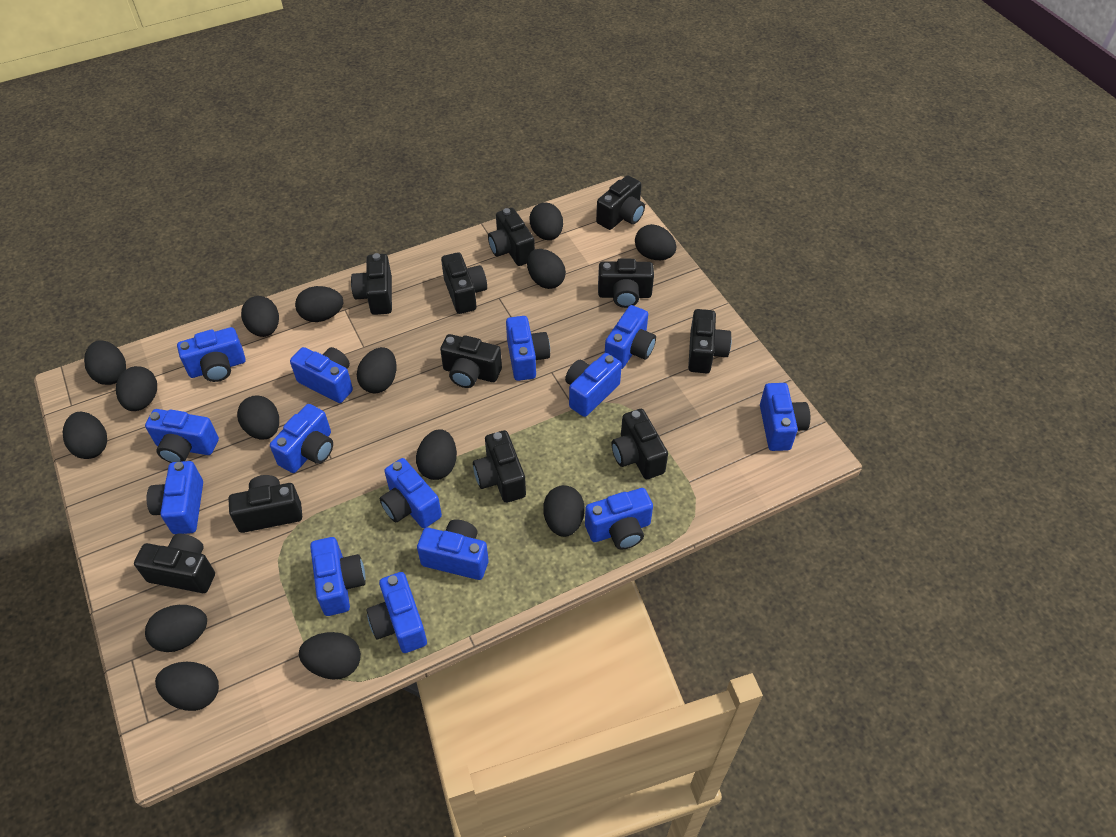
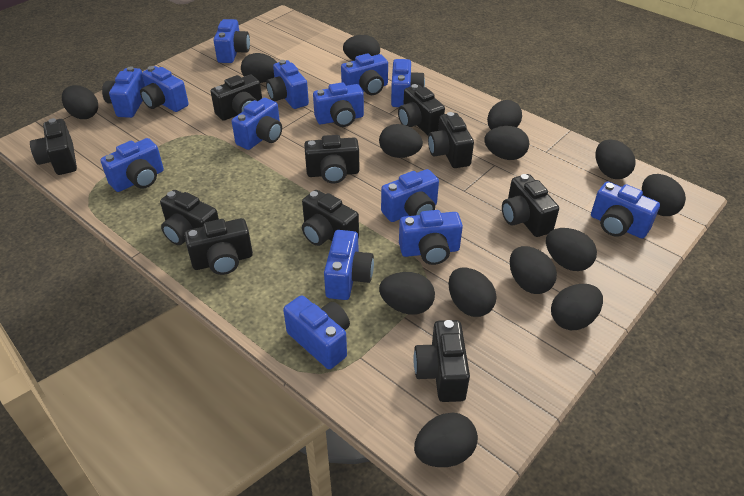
black camera: 11 -> 10
black egg: 15 -> 14

